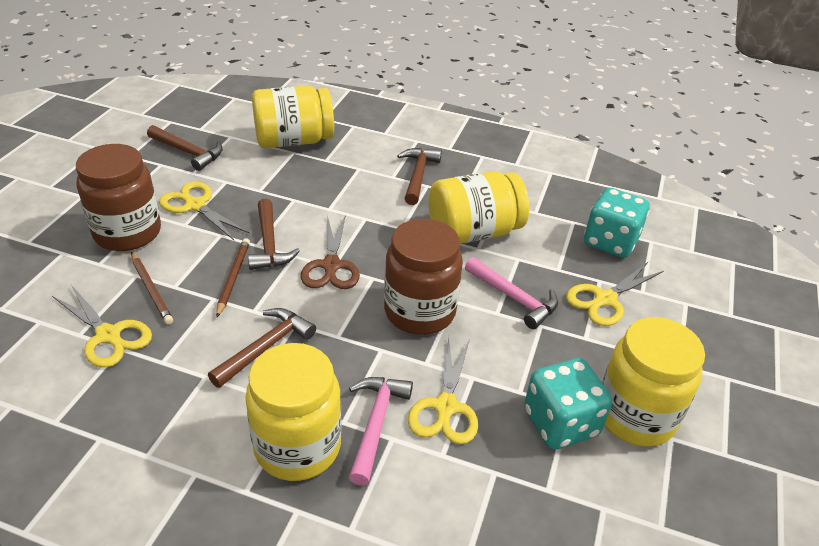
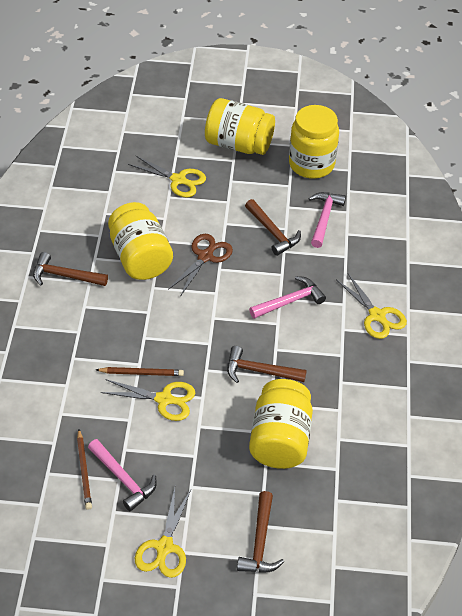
brown jar: 2 -> 0
pink hammer: 2 -> 3
turquoise dice: 2 -> 0

